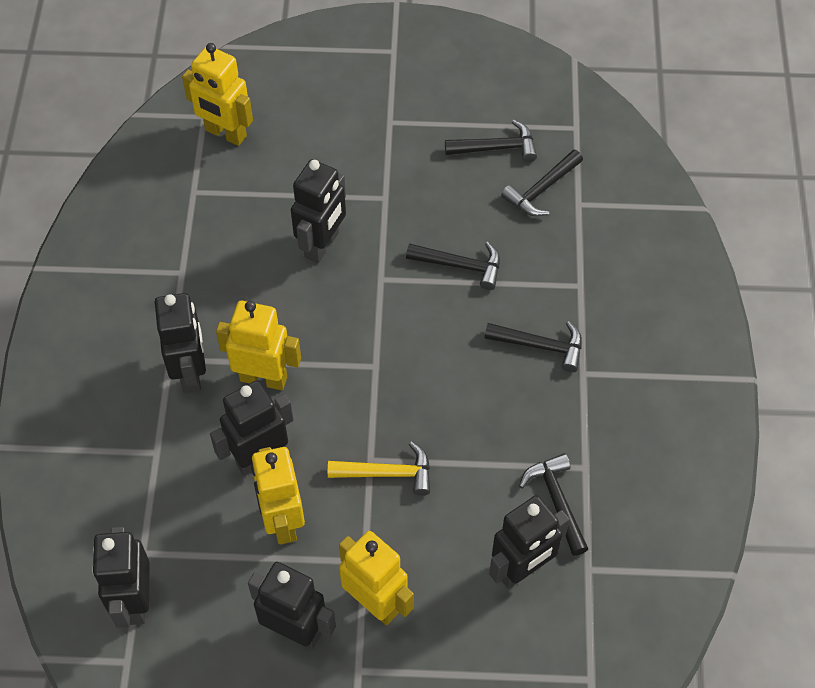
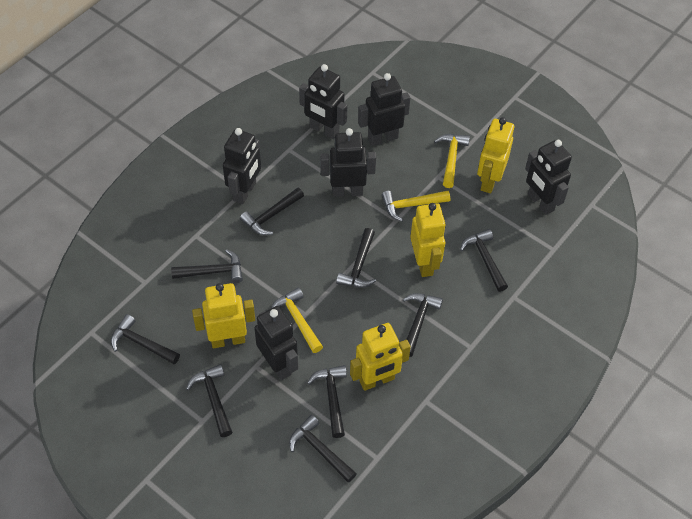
black hammer: 5 -> 9
yellow hammer: 1 -> 3

